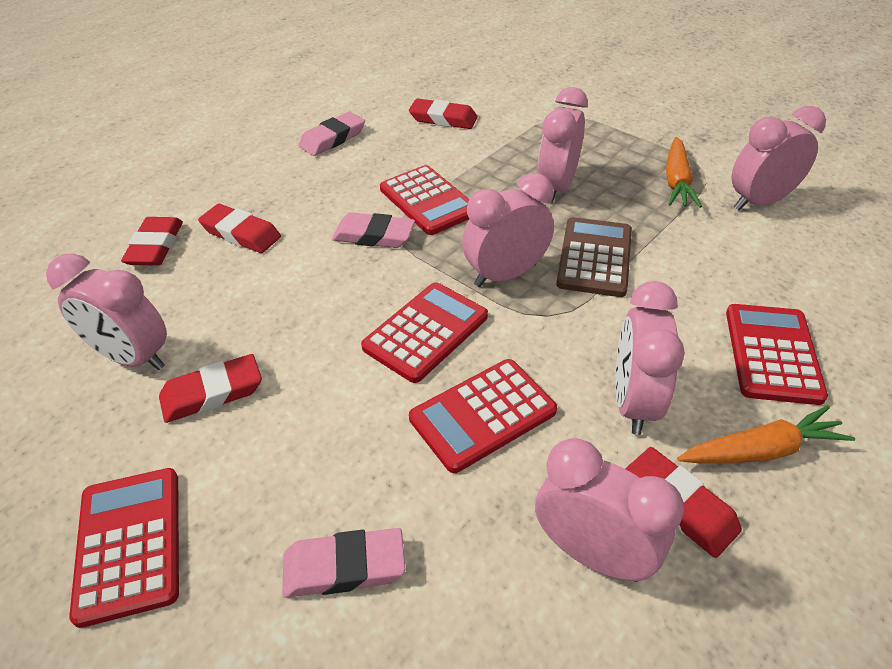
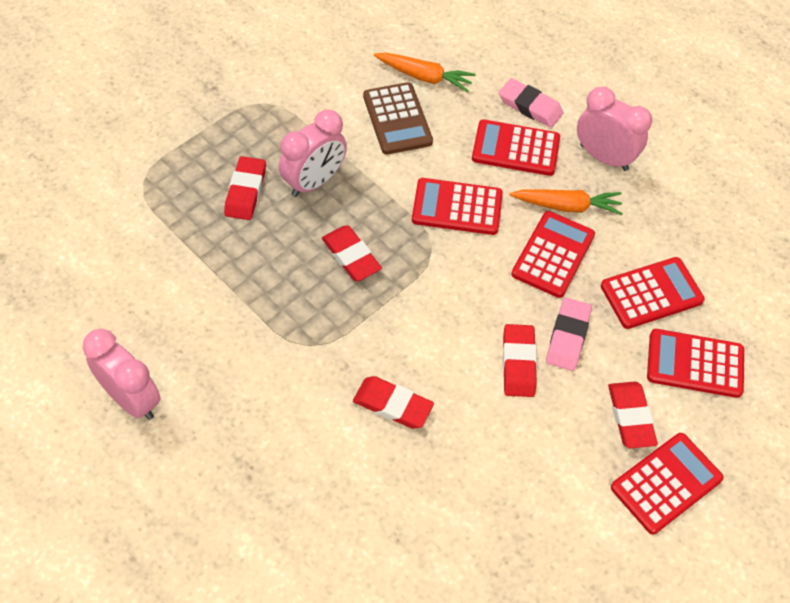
pink clock: 6 -> 3
pink eraser: 3 -> 2
red calculator: 5 -> 6

